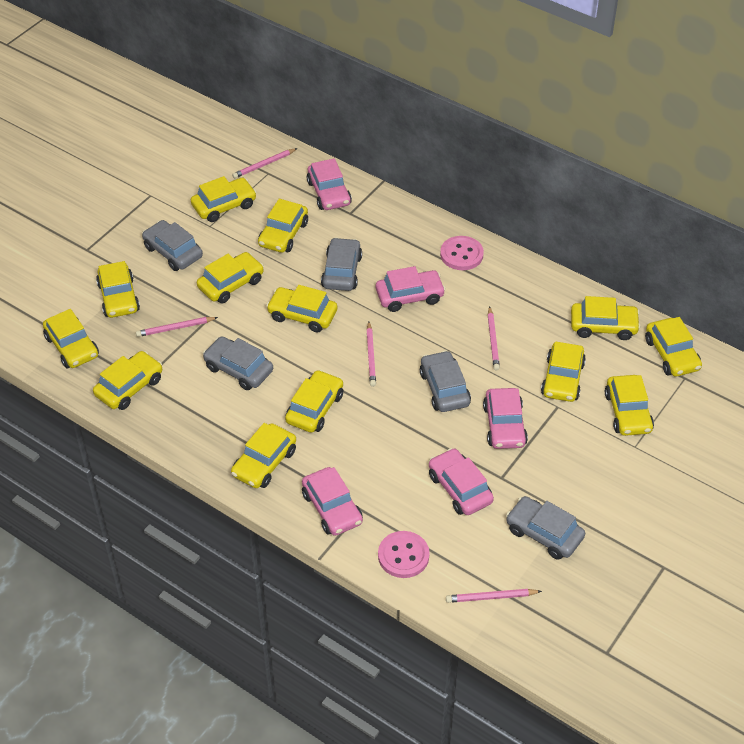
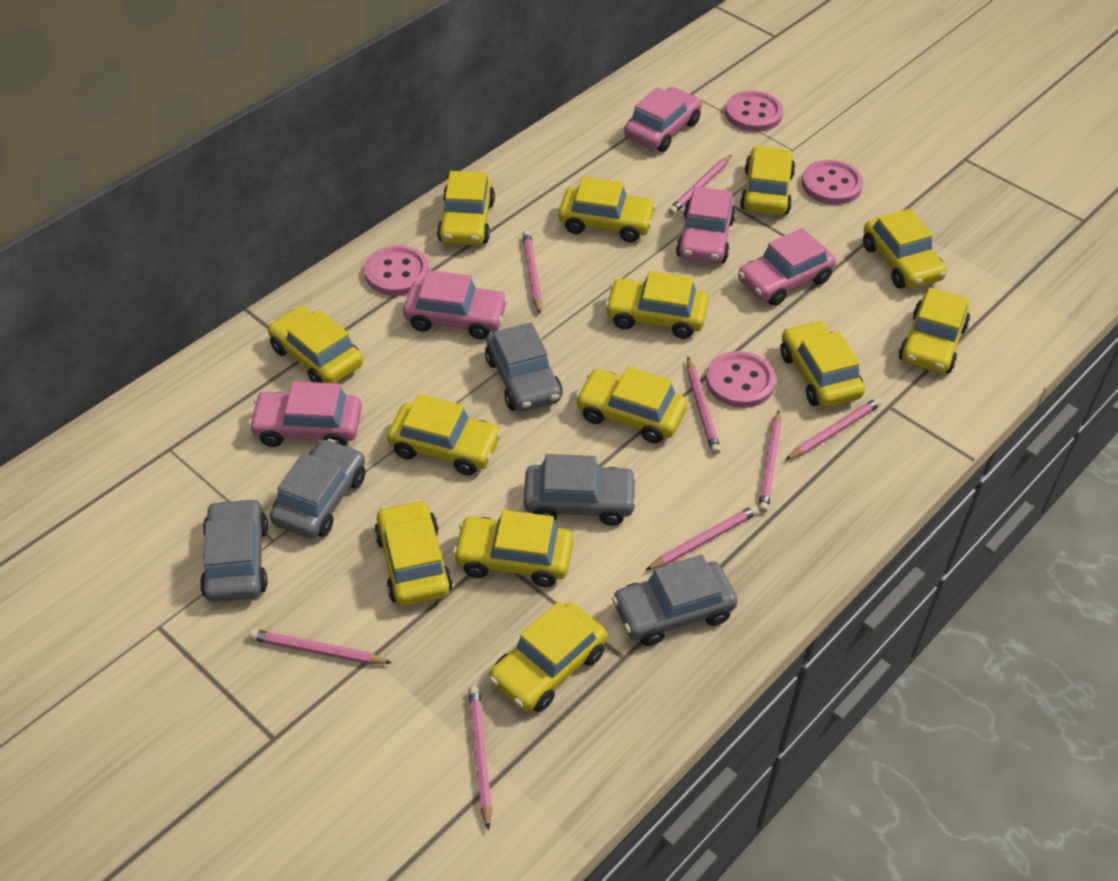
pink button: 2 -> 4
pink pencil: 5 -> 8

